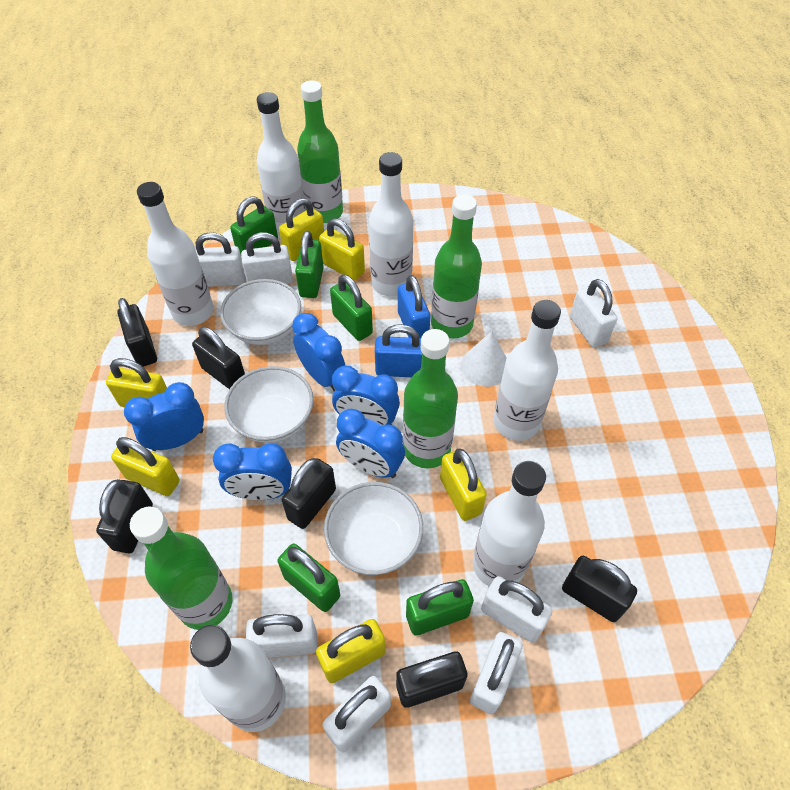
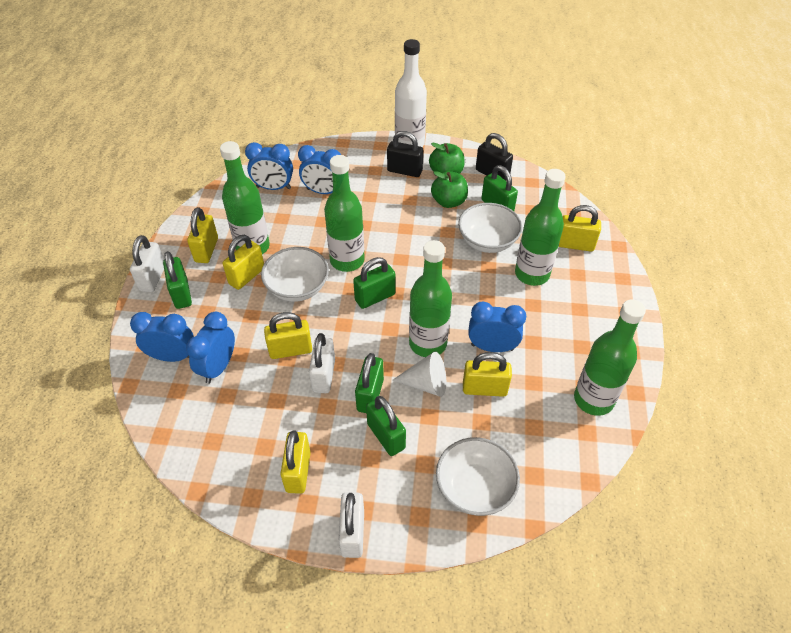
black padlock: 6 -> 2
blue padlock: 2 -> 0
green apple: 0 -> 2
green bottle: 4 -> 5
white bottle: 6 -> 1
white padlock: 7 -> 3

